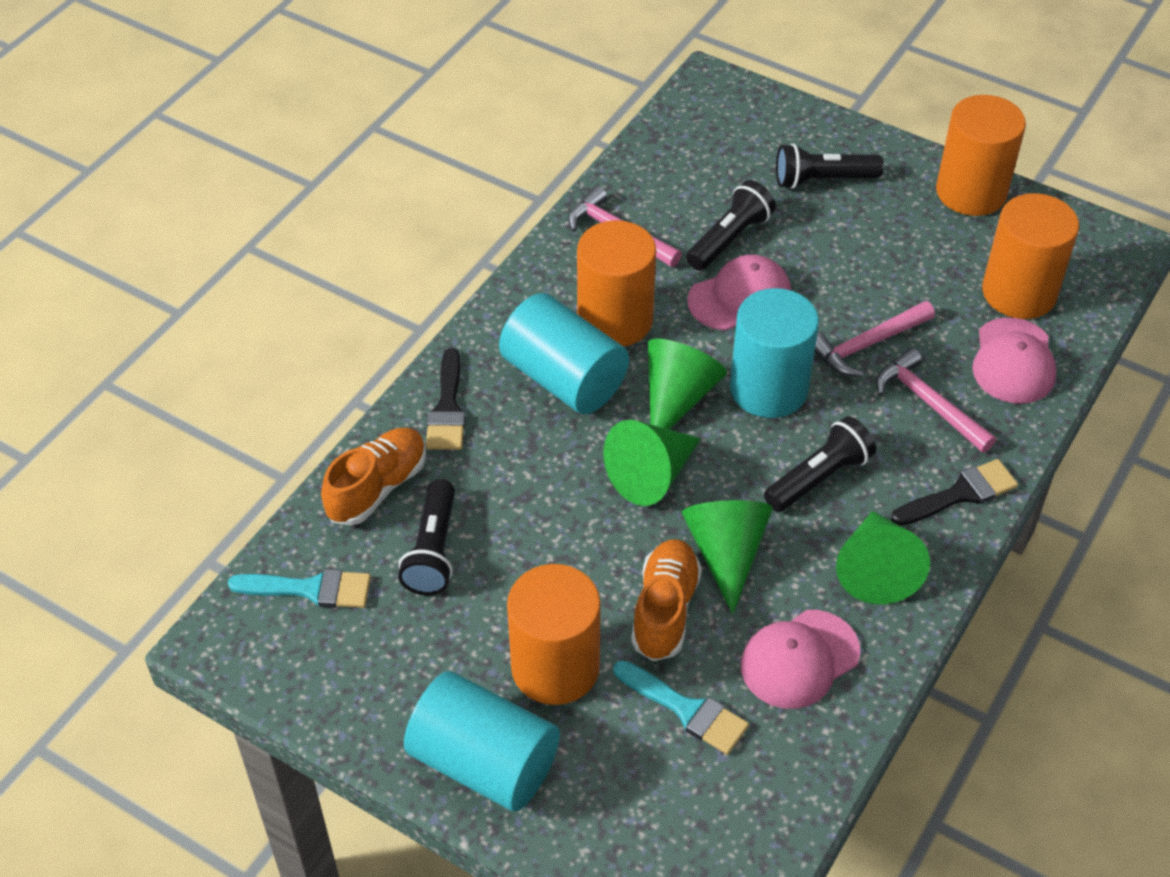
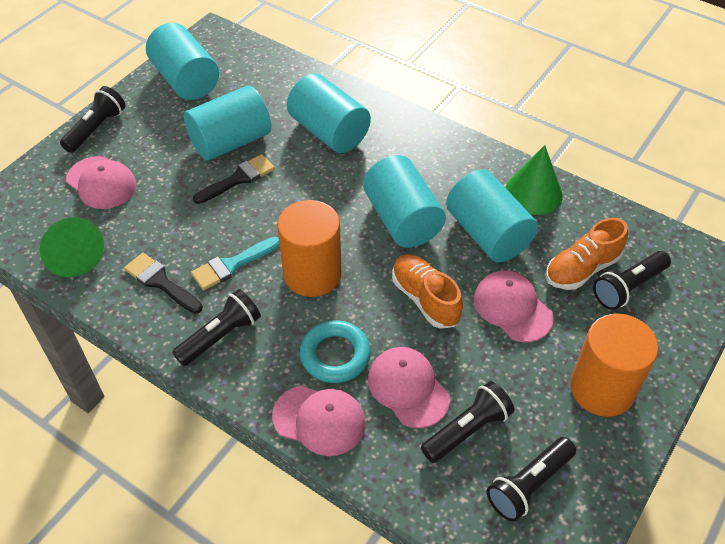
black flashlight: 4 -> 5
green cone: 4 -> 2
orange cylinder: 4 -> 2
pink cap: 3 -> 4
pink hammer: 3 -> 0
turquoise brush: 2 -> 1
turquoise cylinder: 3 -> 5
turquoise ring: 0 -> 1

